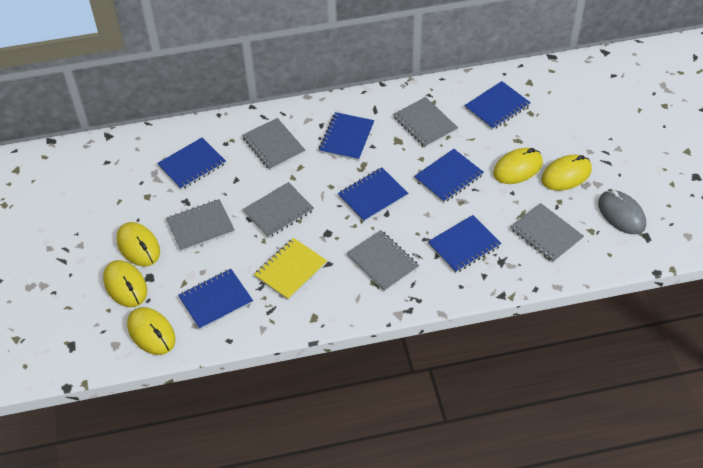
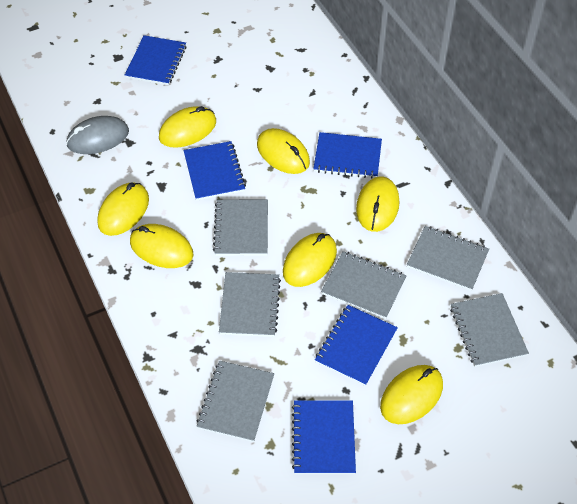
blue notebook: 7 -> 5
yellow mouse: 5 -> 7
yellow notebook: 1 -> 0

